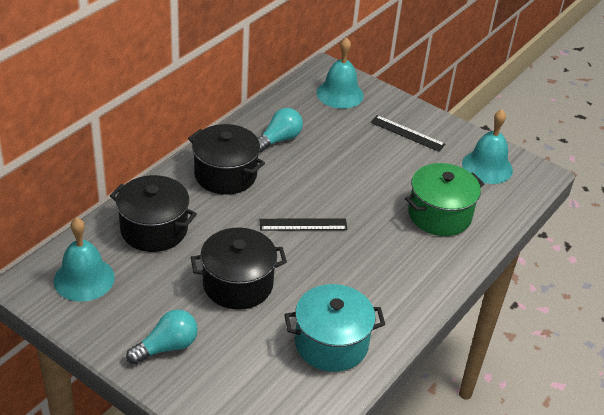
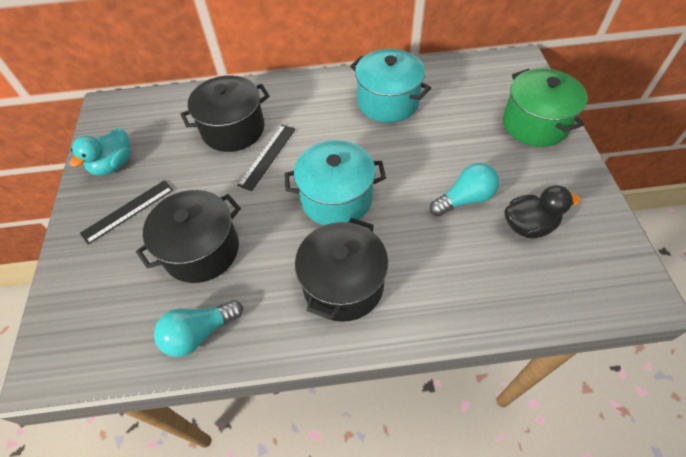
black duck: 0 -> 1
turquoise bell: 3 -> 0
turquoise duck: 0 -> 1
turquoise pot: 1 -> 2

